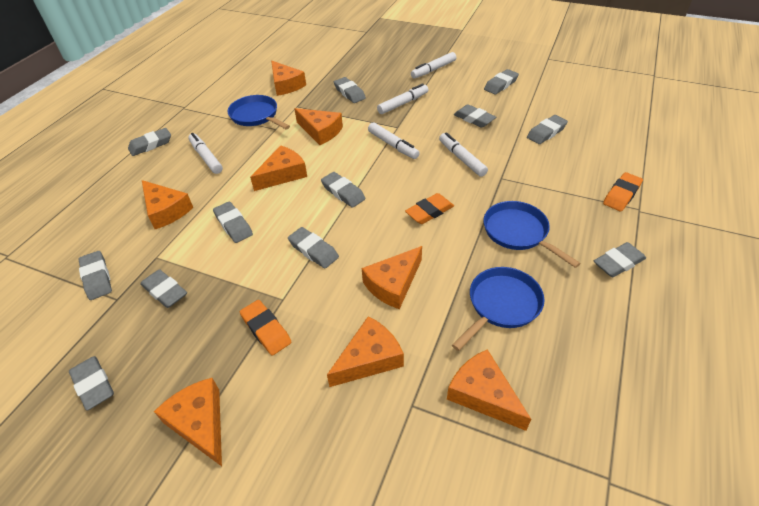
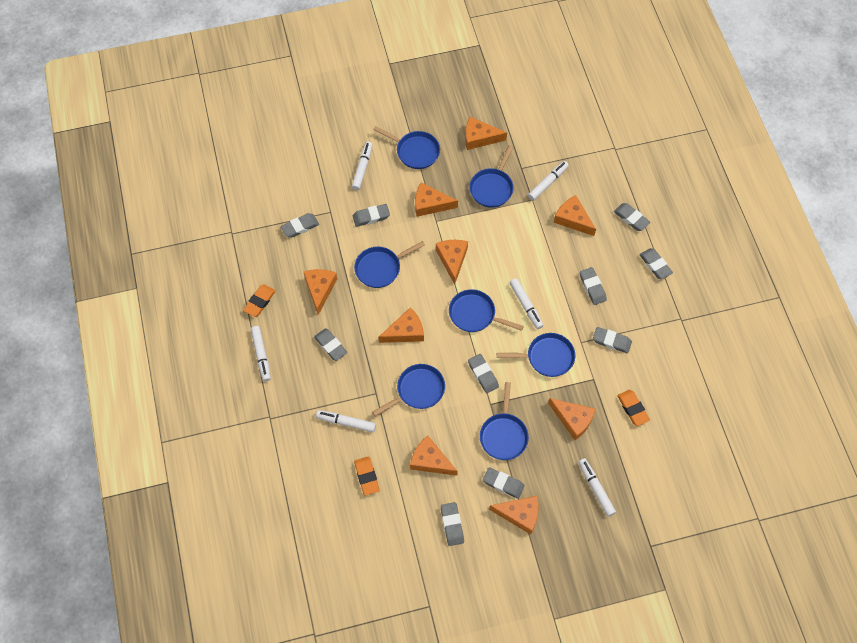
blue pan: 3 -> 7
grey eraser: 12 -> 10
orange cheese: 8 -> 9
white marker: 5 -> 6

